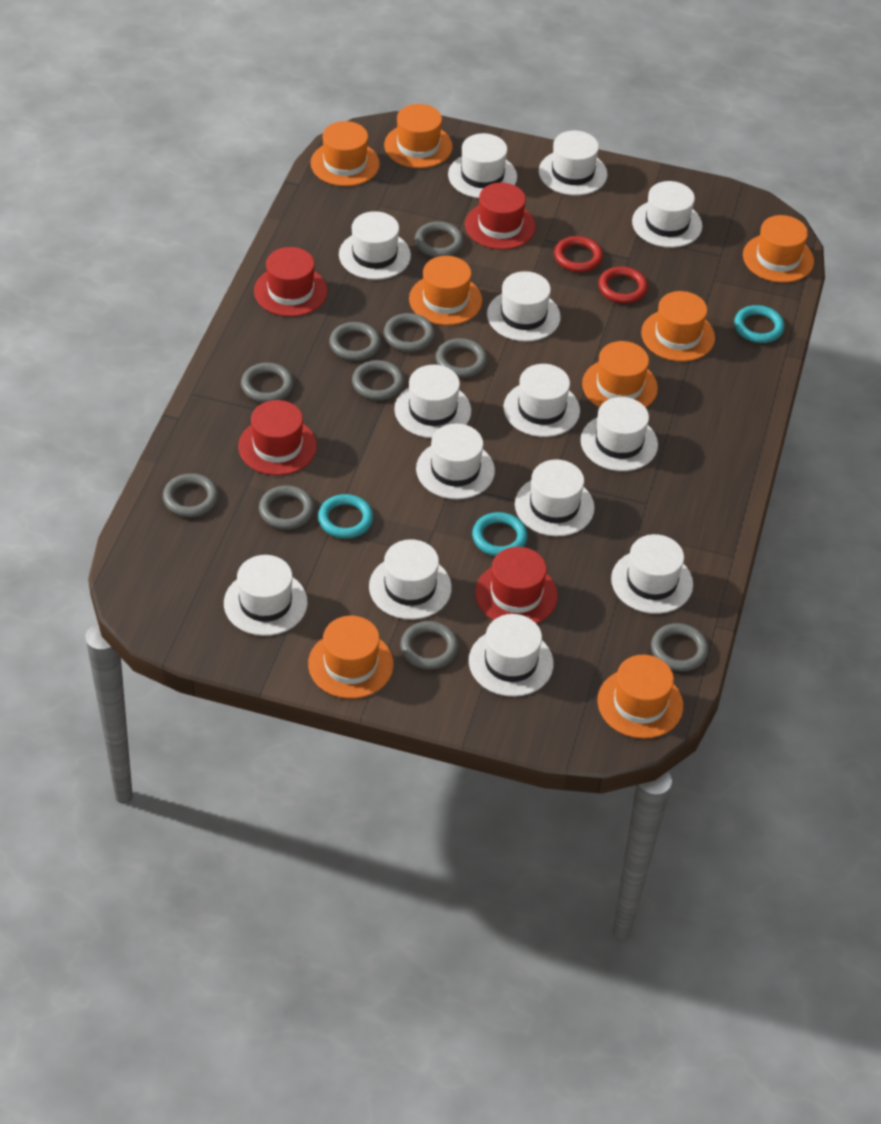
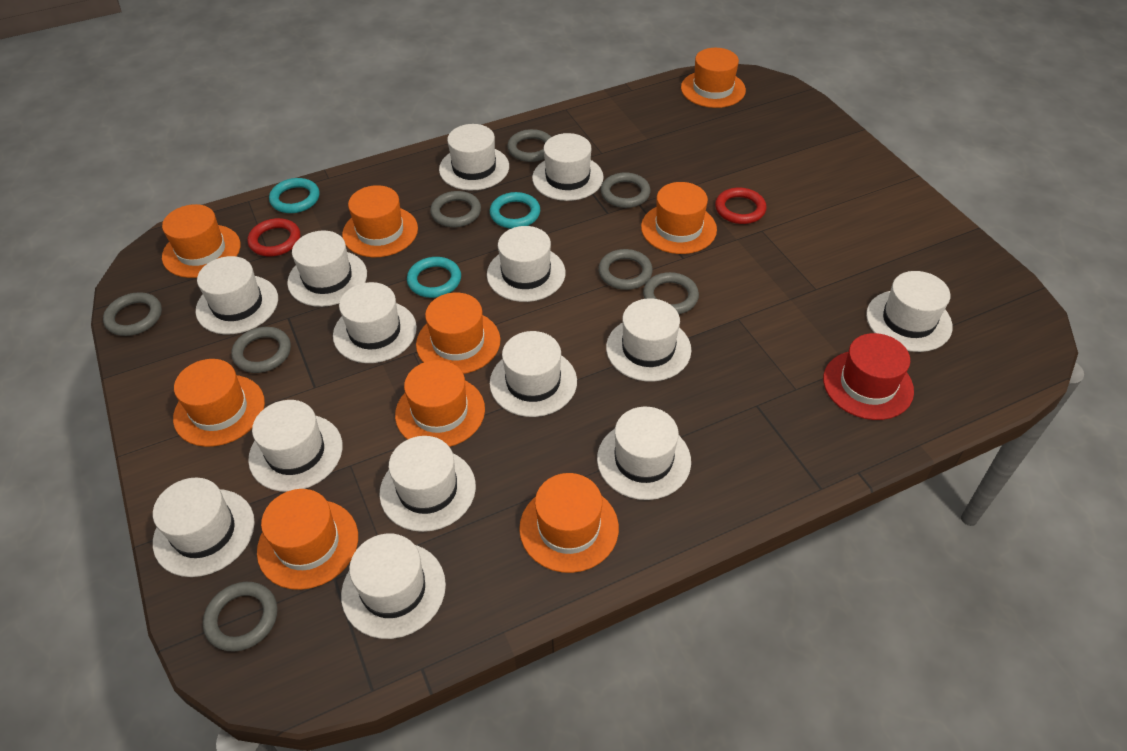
grey ring: 10 -> 8
orange hat: 8 -> 9
red hat: 4 -> 1

